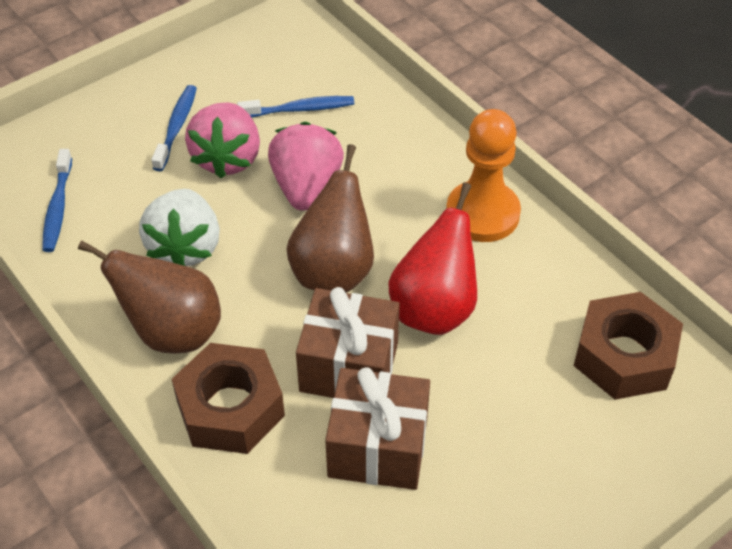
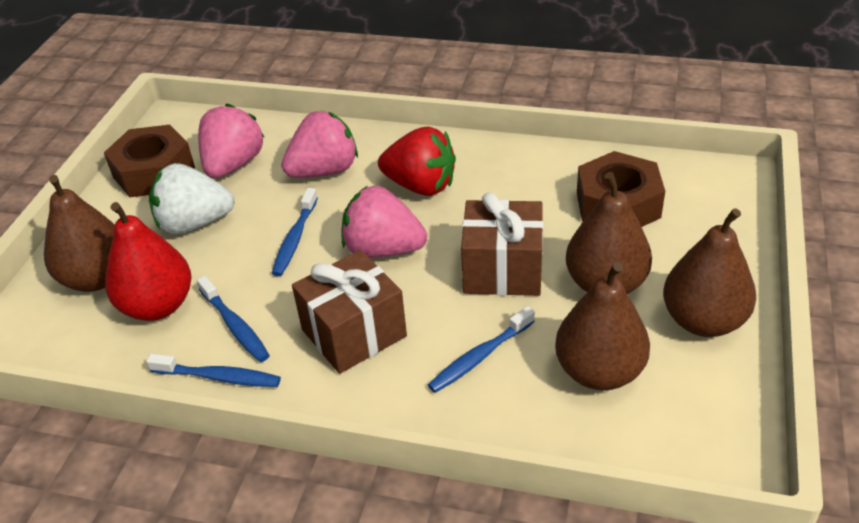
blue toothbrush: 3 -> 4
brown pear: 2 -> 4
orange pawn: 1 -> 0
pink strawberry: 2 -> 3
red strawberry: 0 -> 1

